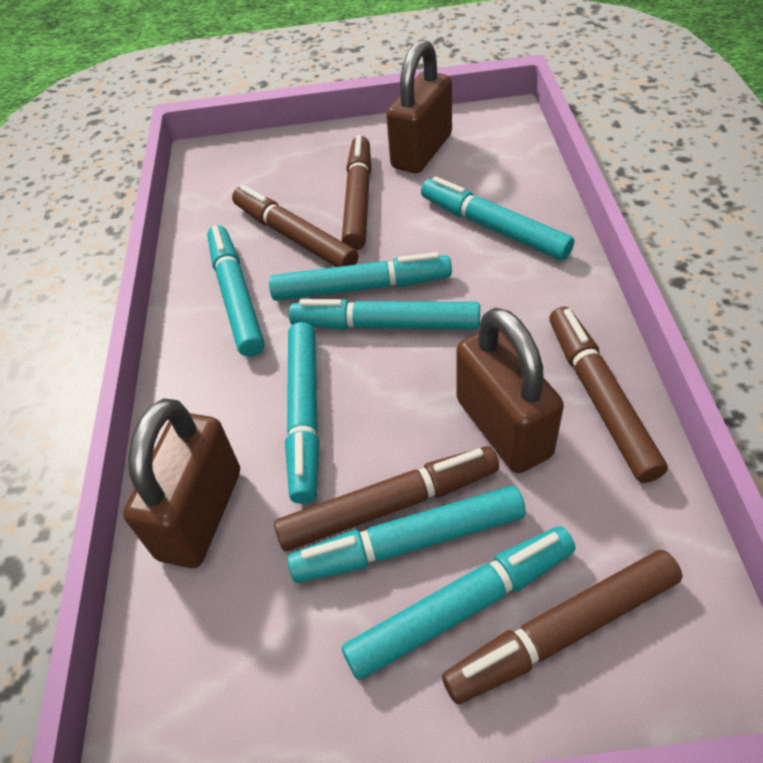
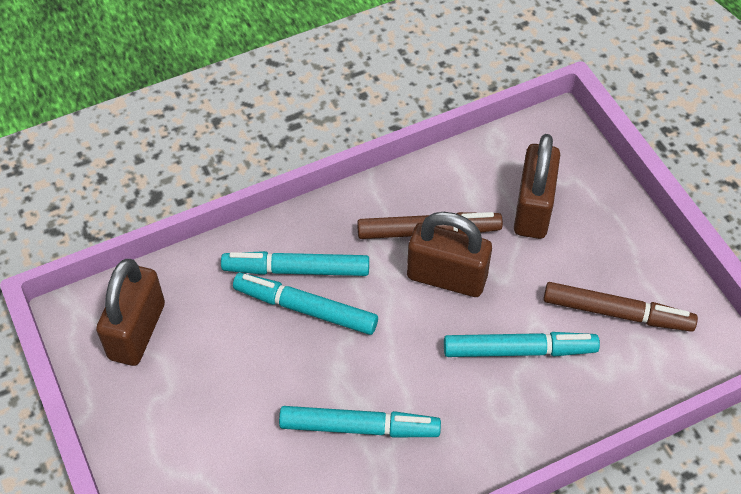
brown marker: 5 -> 2
turquoise marker: 7 -> 4

